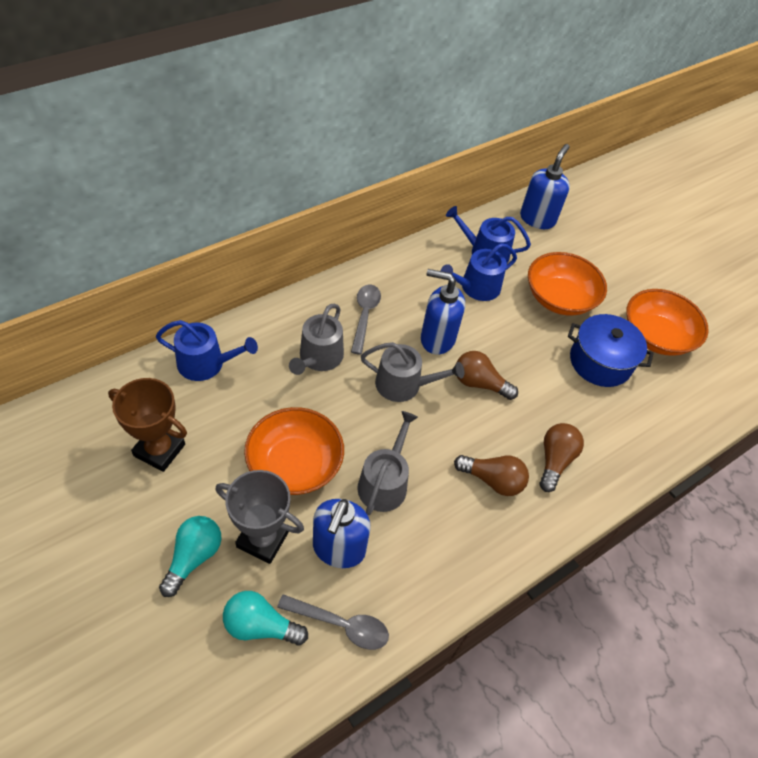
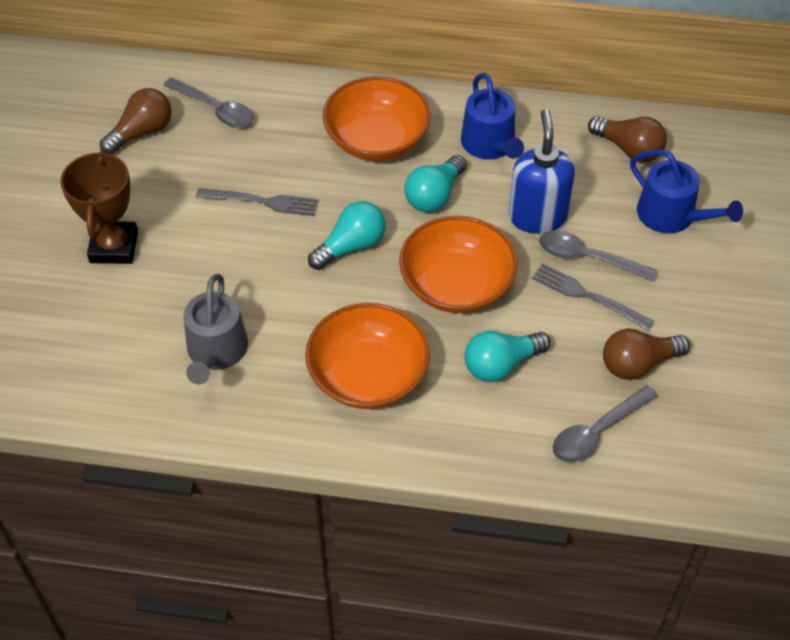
blue pot: 1 -> 0
blue soap dispenser: 3 -> 1
blue watering can: 3 -> 2
grey fork: 0 -> 2
grey spoon: 2 -> 3
grey trophy: 1 -> 0
grey watering can: 3 -> 1
turquoise light bulb: 2 -> 3

